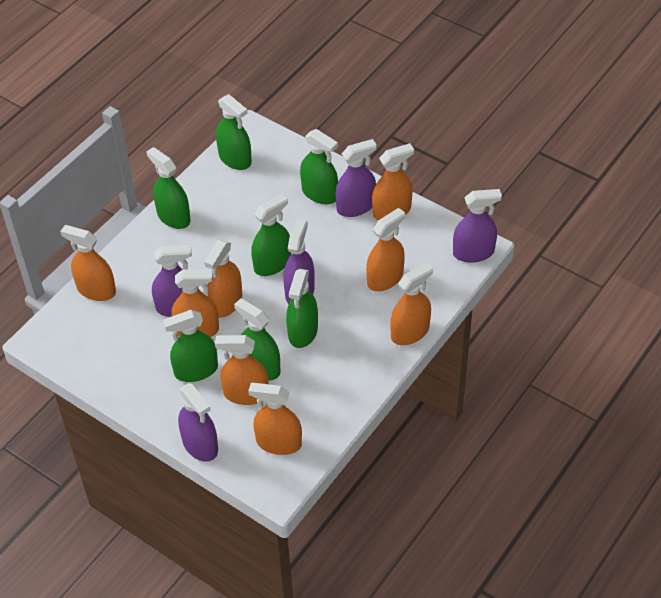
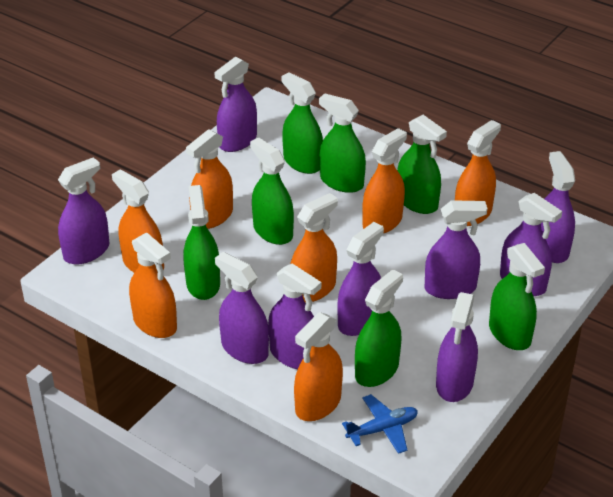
blue plane: 0 -> 1
orange spray bottle: 8 -> 7
purple spray bottle: 5 -> 9

